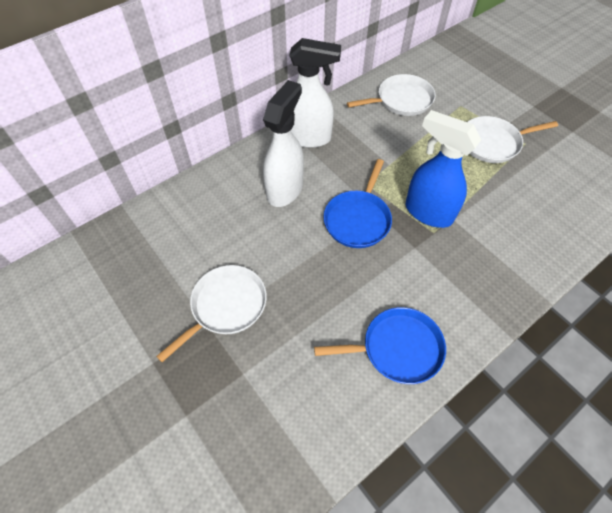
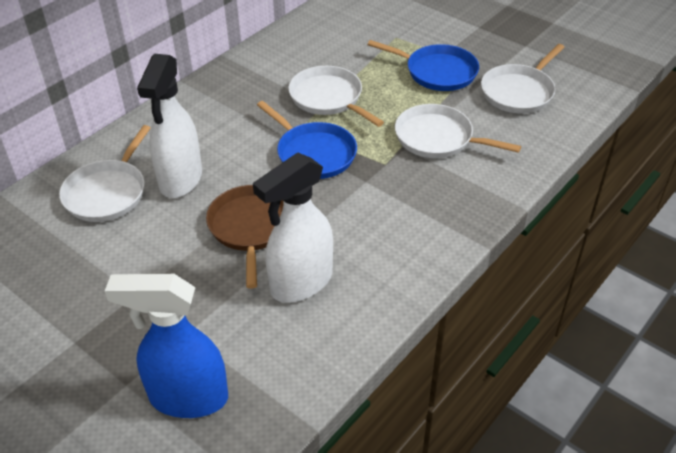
brown pan: 0 -> 1
white pan: 3 -> 4

